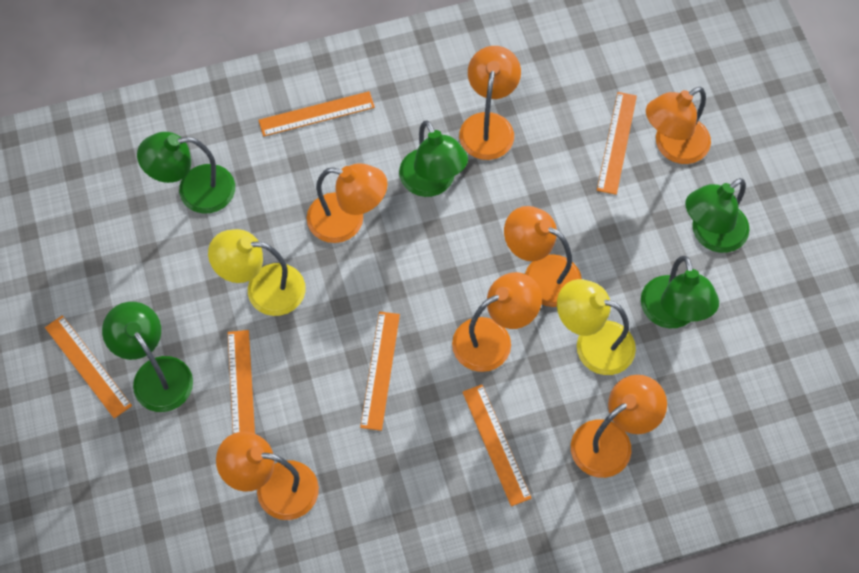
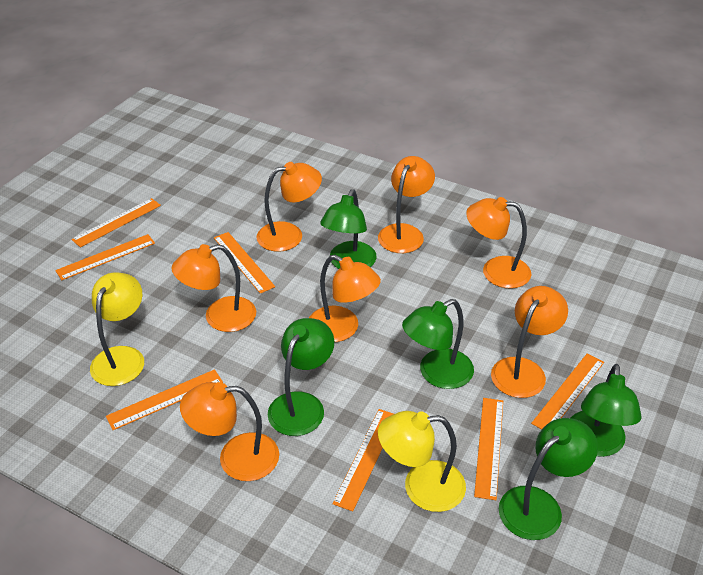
orange ruler: 6 -> 7

